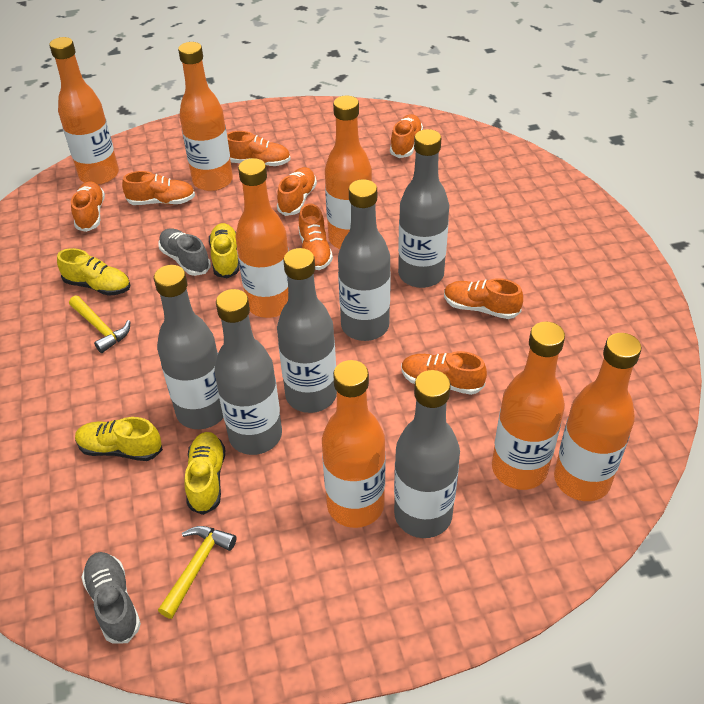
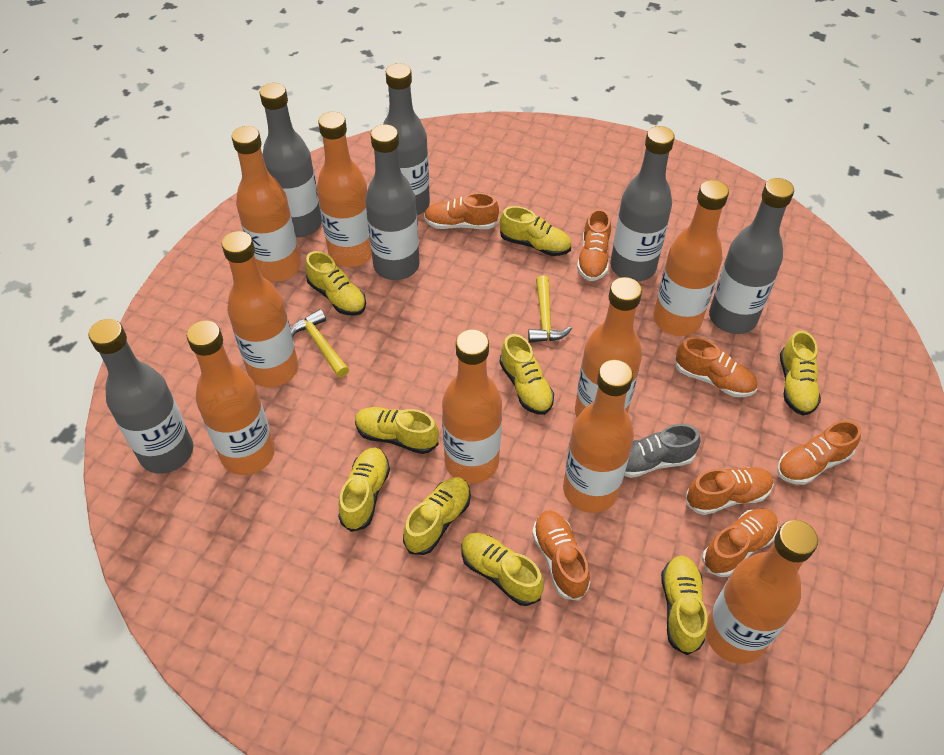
grey shoe: 2 -> 1
orange bottle: 7 -> 9
orange shoe: 8 -> 7
yellow shoe: 4 -> 9

